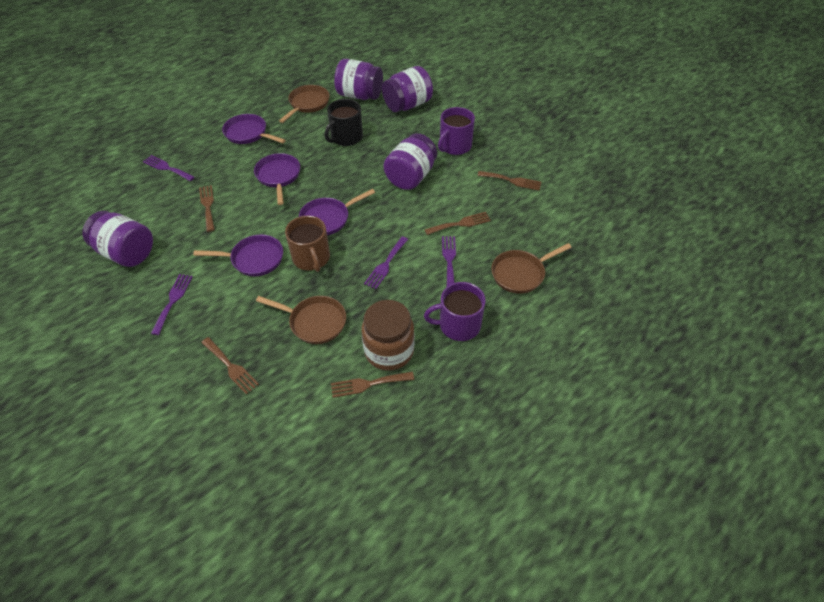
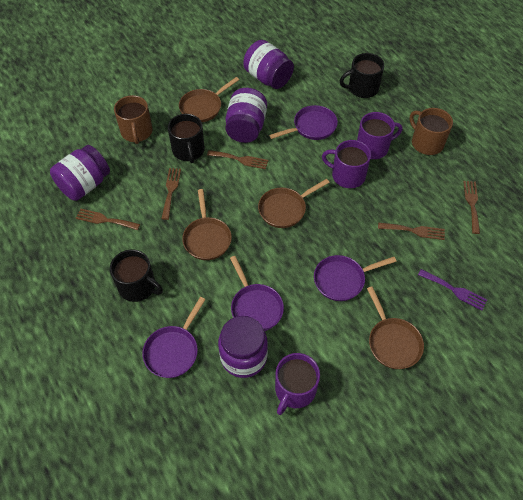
black mug: 1 -> 3
brown jar: 1 -> 0
brown mug: 1 -> 2
brown pan: 3 -> 4
purple fork: 4 -> 1
purple mug: 2 -> 3

